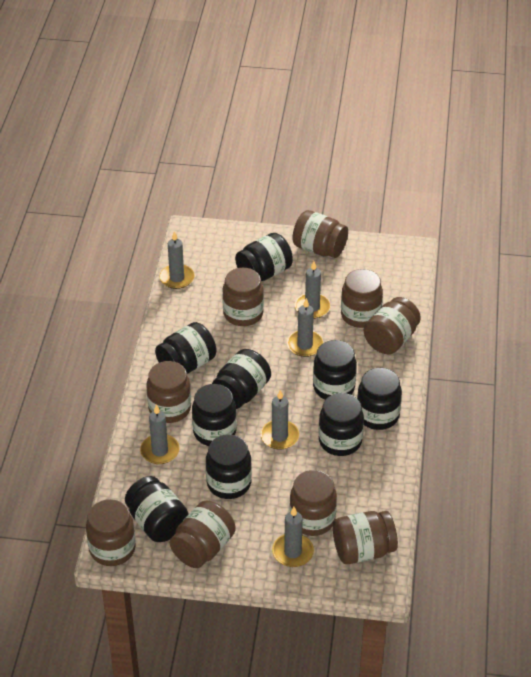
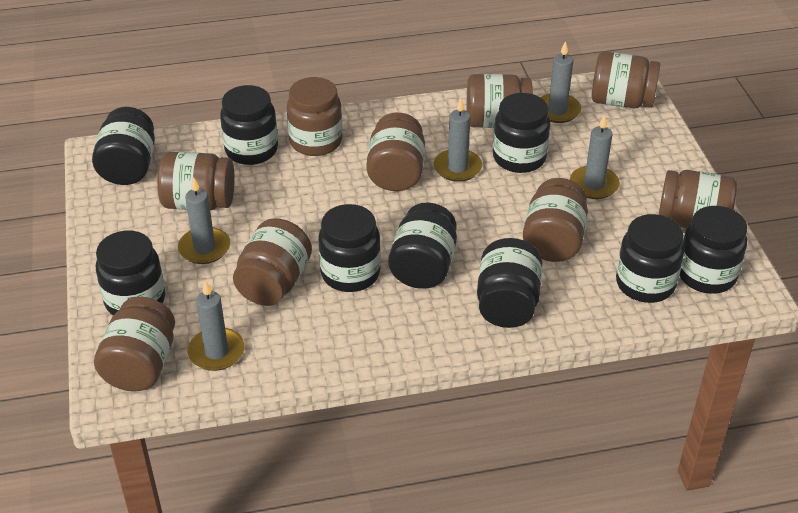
grey candle: 6 -> 5

